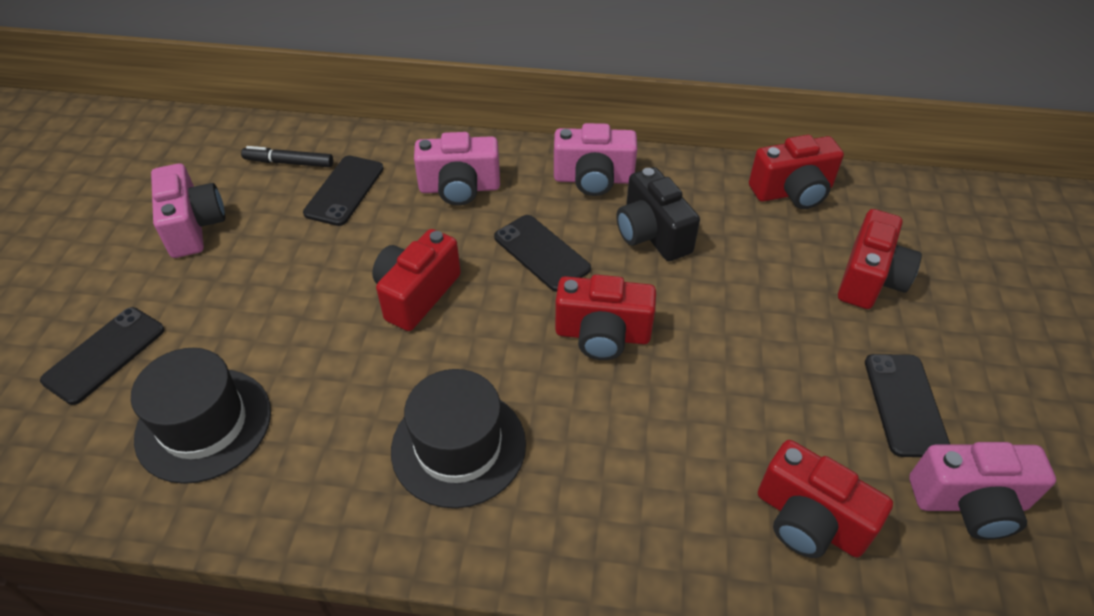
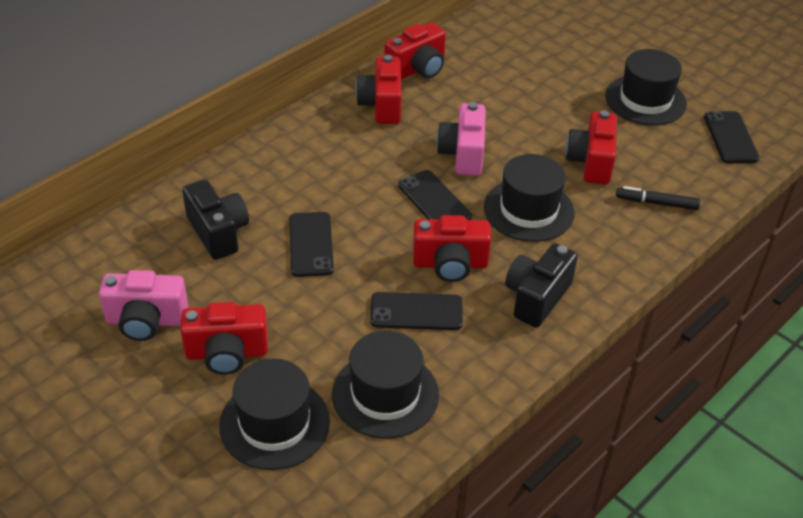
black camera: 1 -> 2
black hat: 2 -> 4
pink camera: 4 -> 2

